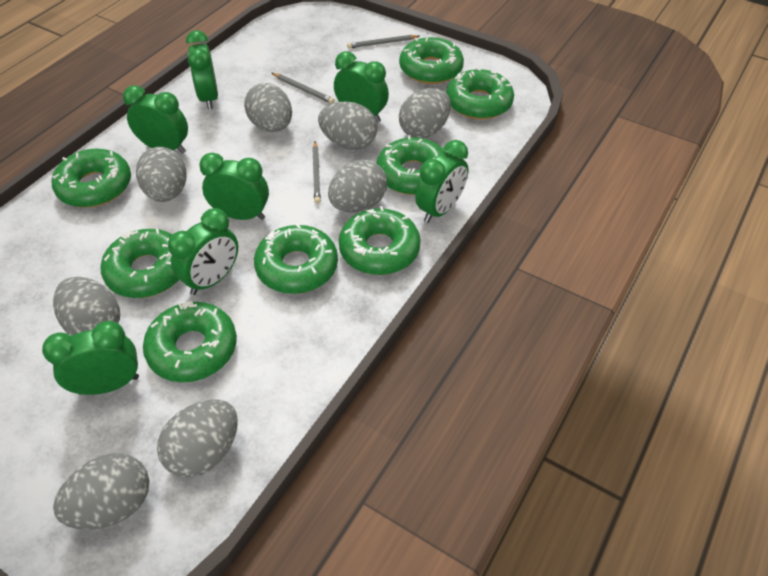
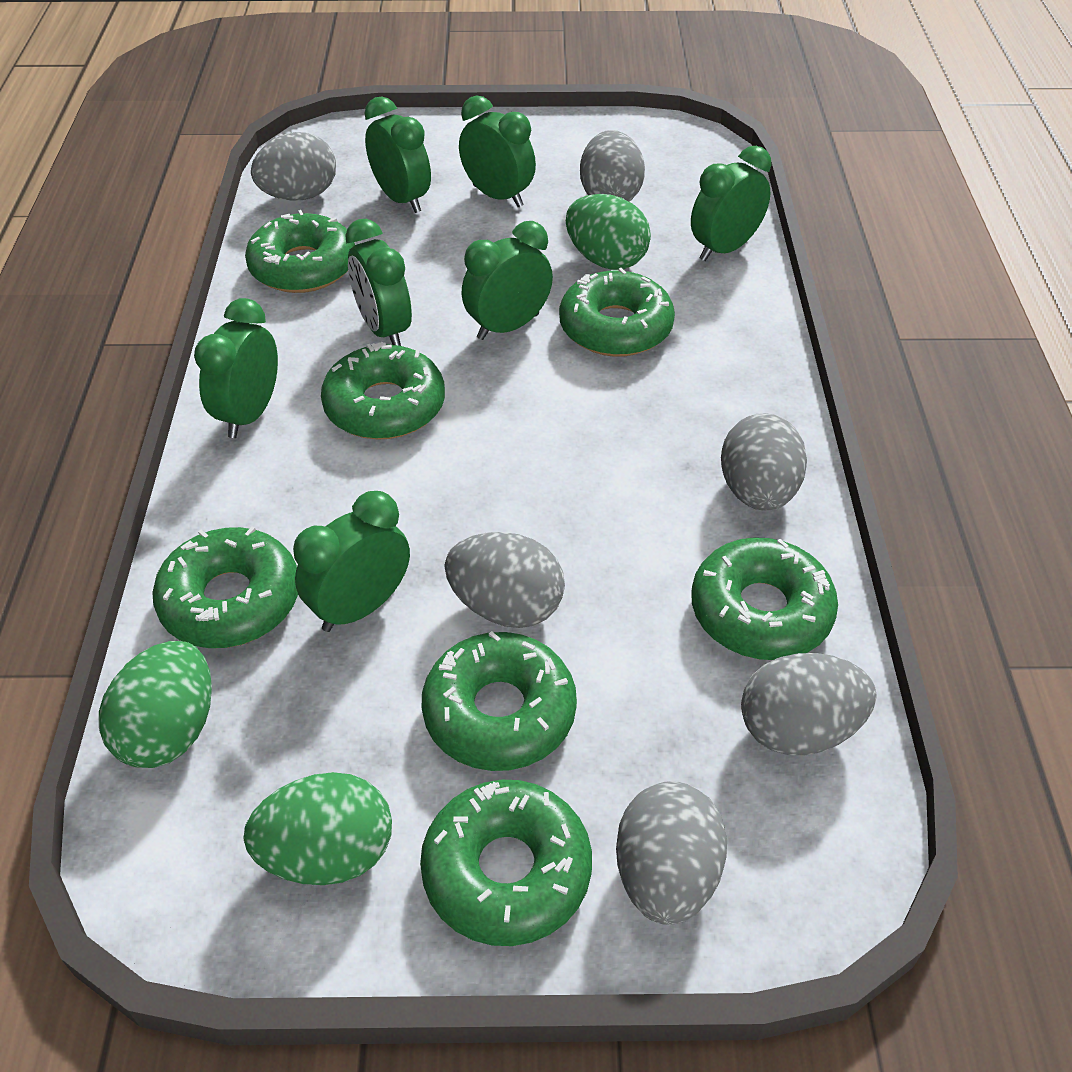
green donut: 8 -> 7
green egg: 0 -> 3
grey egg: 8 -> 6
grey pencil: 3 -> 0

